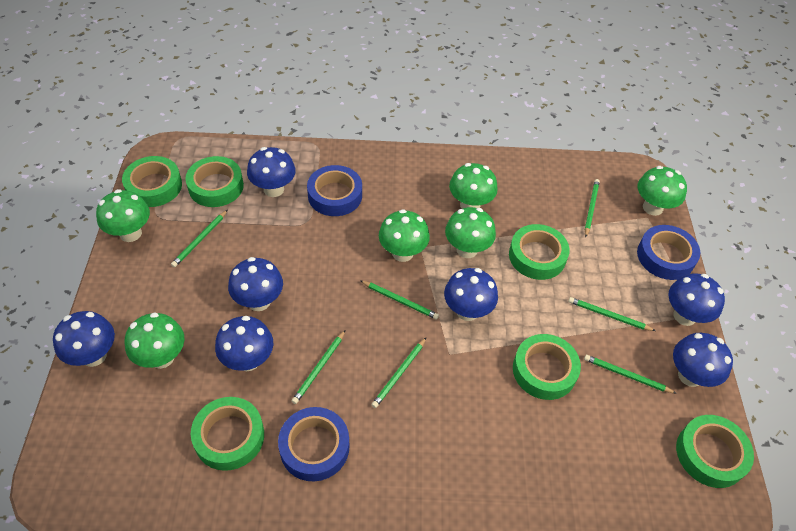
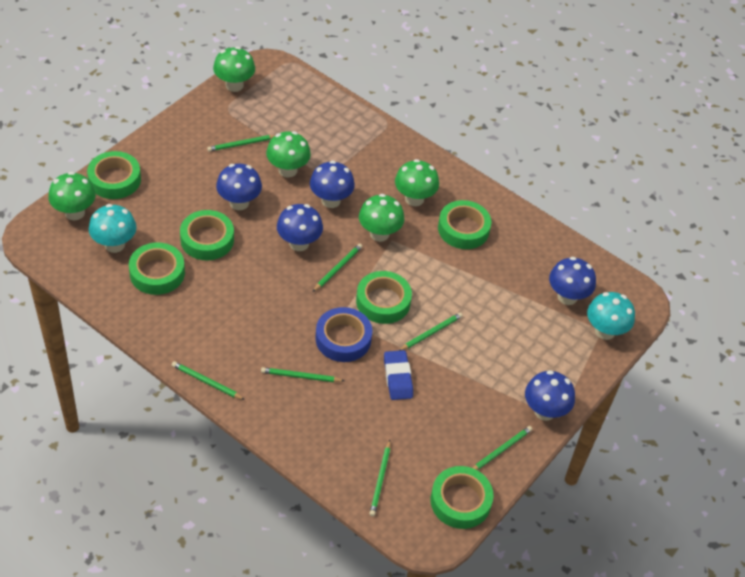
blue eraser: 0 -> 1
blue mushroom: 7 -> 5
blue tape: 3 -> 1
green mushroom: 6 -> 5
turquoise mushroom: 0 -> 2

